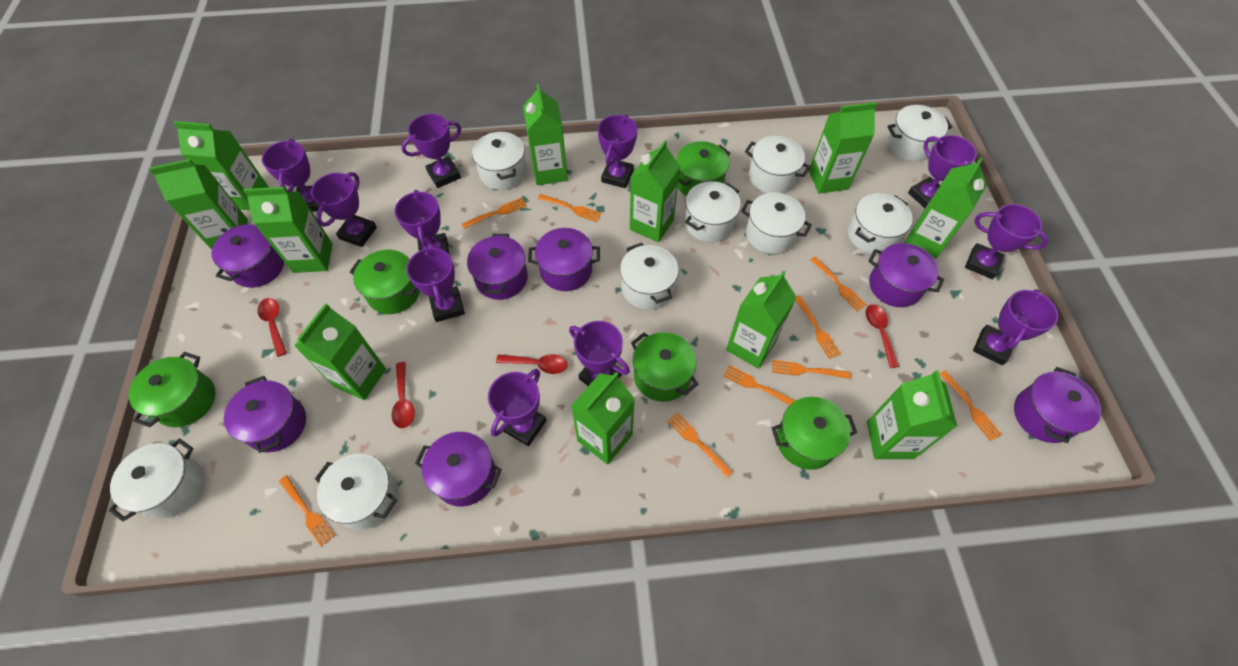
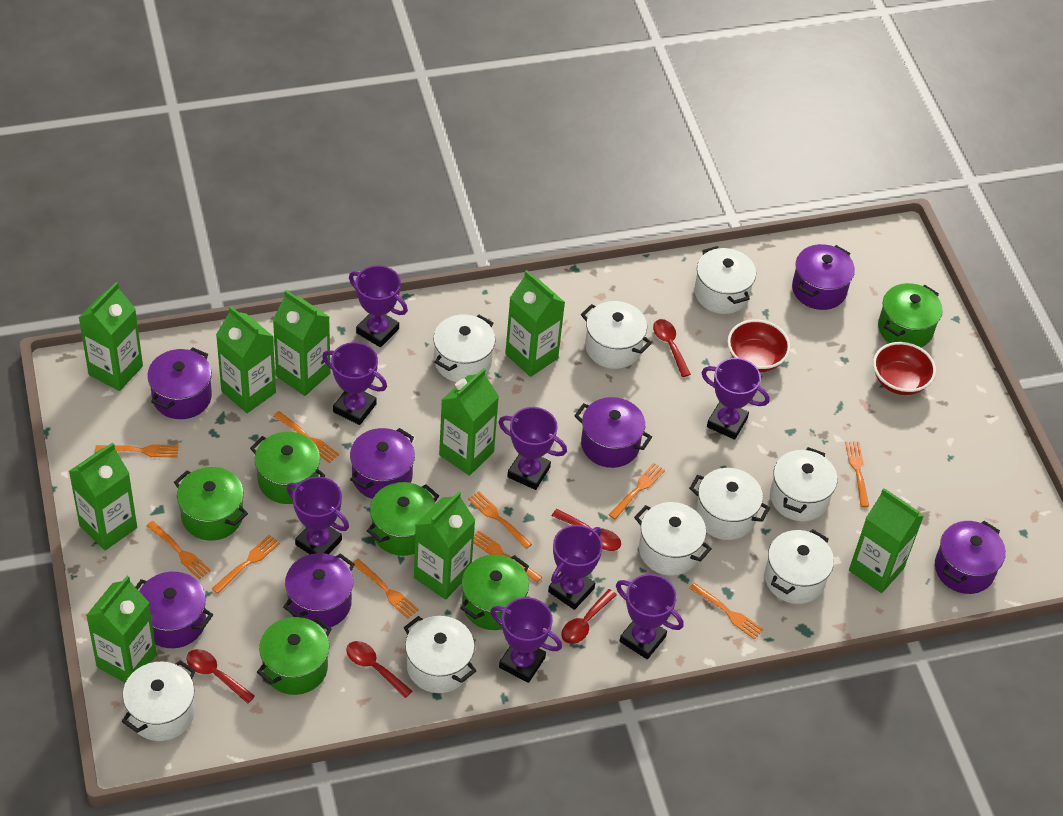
green carton: 11 -> 9
green pot: 5 -> 6
orange fork: 9 -> 10
purple trophy: 11 -> 8
red bowl: 0 -> 2
red spoon: 4 -> 5

